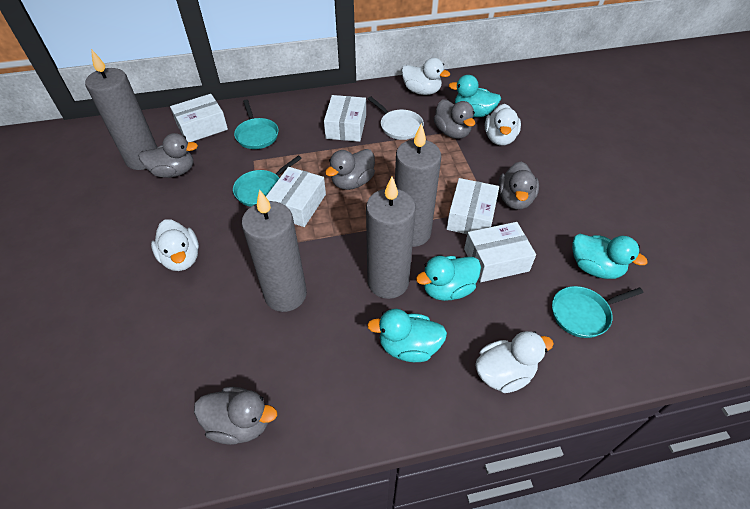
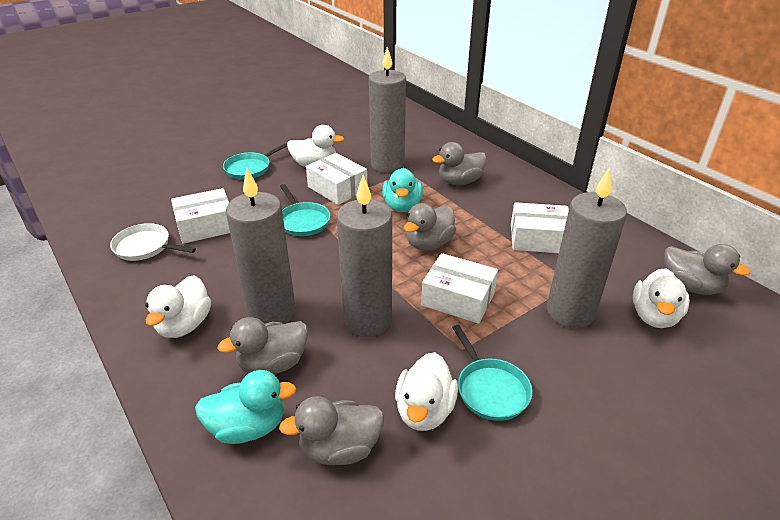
turquoise duck: 4 -> 2
white box: 5 -> 4

